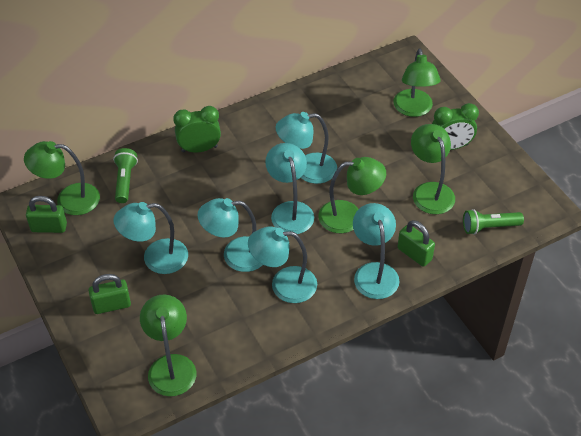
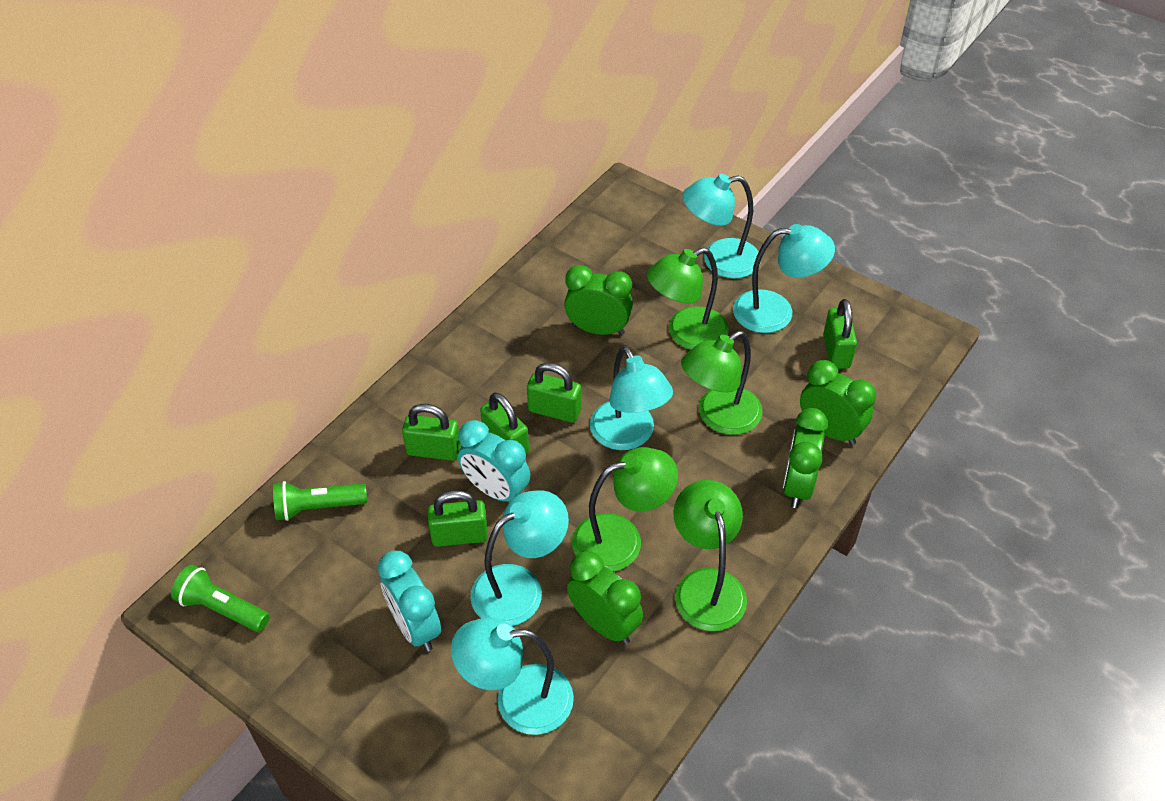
green clock: 2 -> 4
green lamp: 5 -> 4
green padlock: 3 -> 5
turquoise clock: 0 -> 2
turquoise lamp: 6 -> 5

